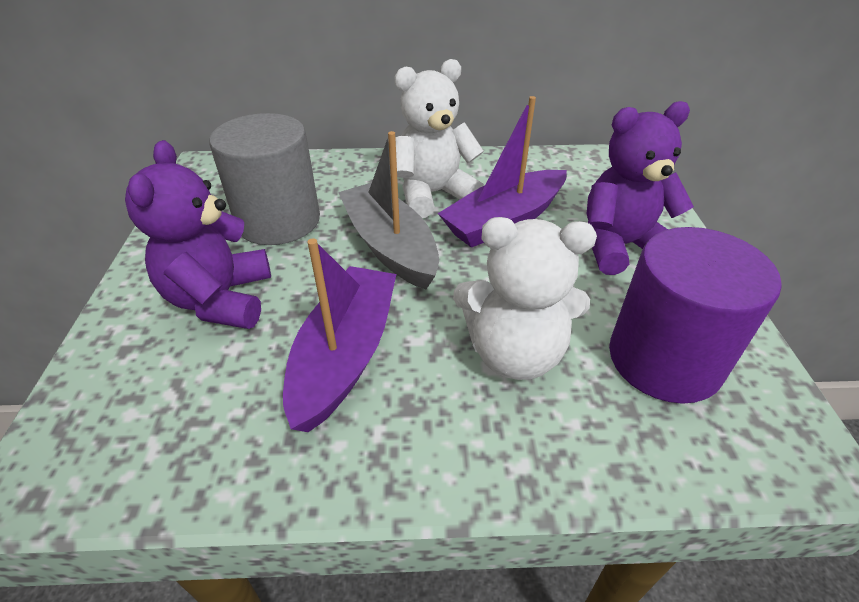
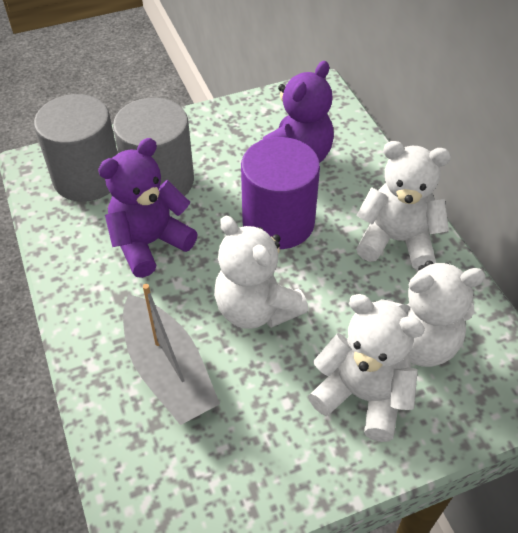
grey cylinder: 1 -> 2
purple boat: 2 -> 0
white teddy bear: 2 -> 4

